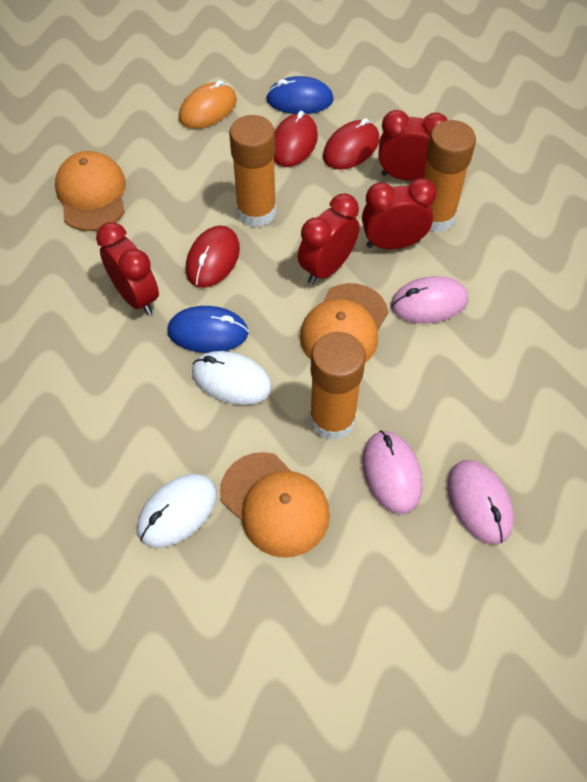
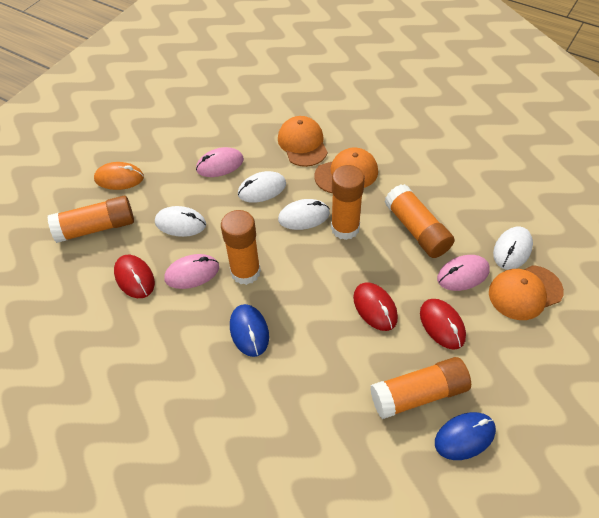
orange glue stick: 3 -> 5
red clock: 4 -> 0
white mouse: 2 -> 4

